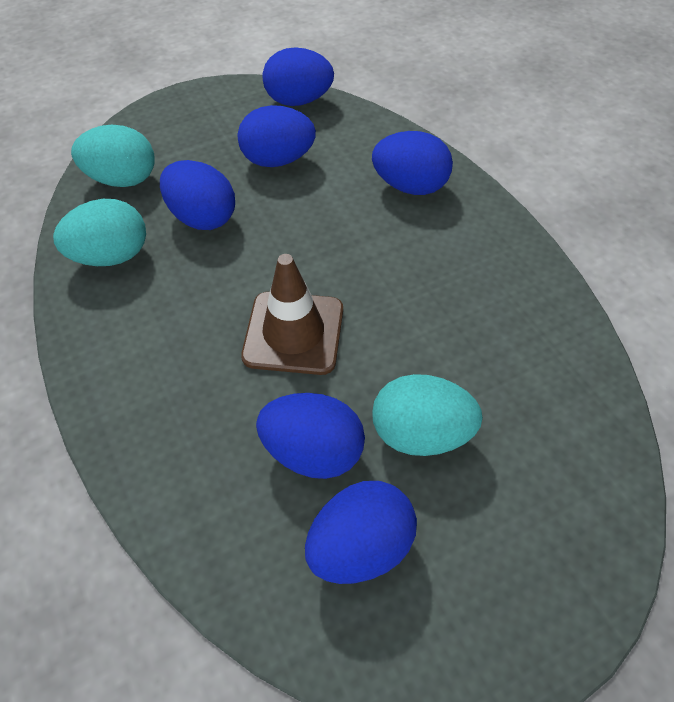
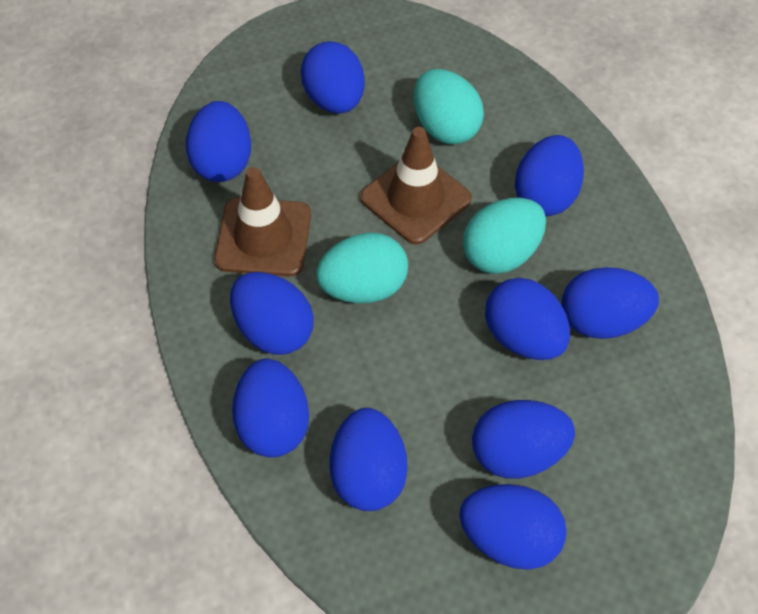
blue egg: 6 -> 10
brown traffic cone: 1 -> 2

